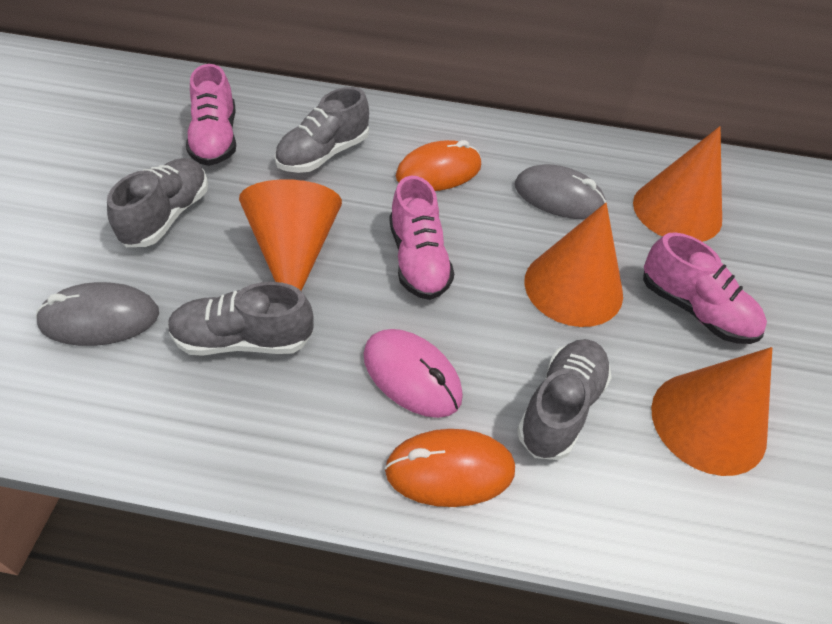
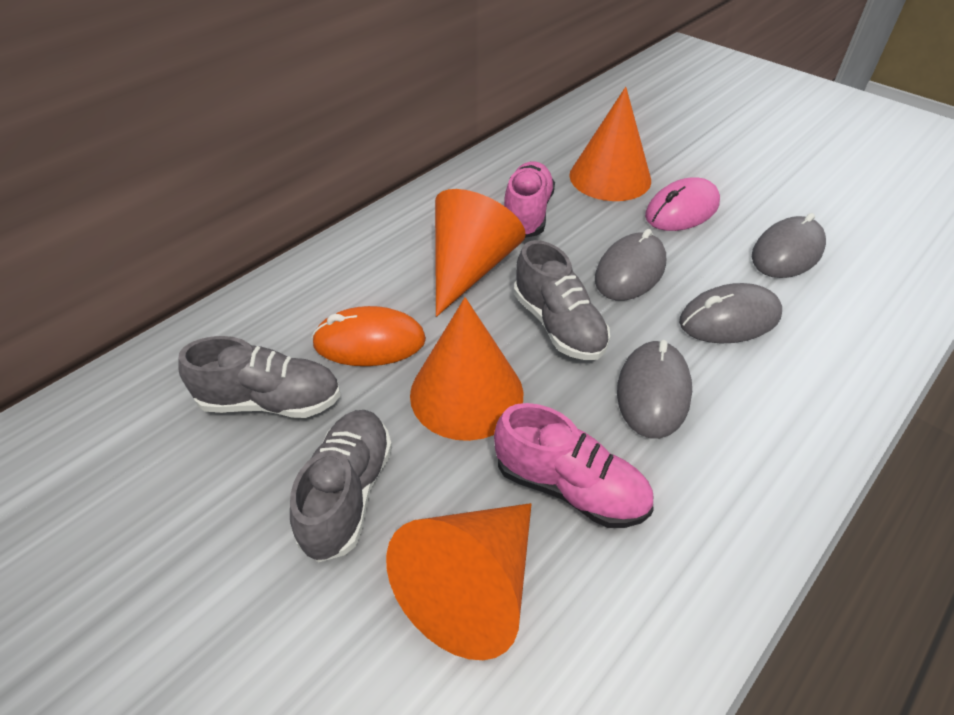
grey mouse: 2 -> 4
grey shoe: 4 -> 3
orange mouse: 2 -> 1
pink shoe: 3 -> 2

